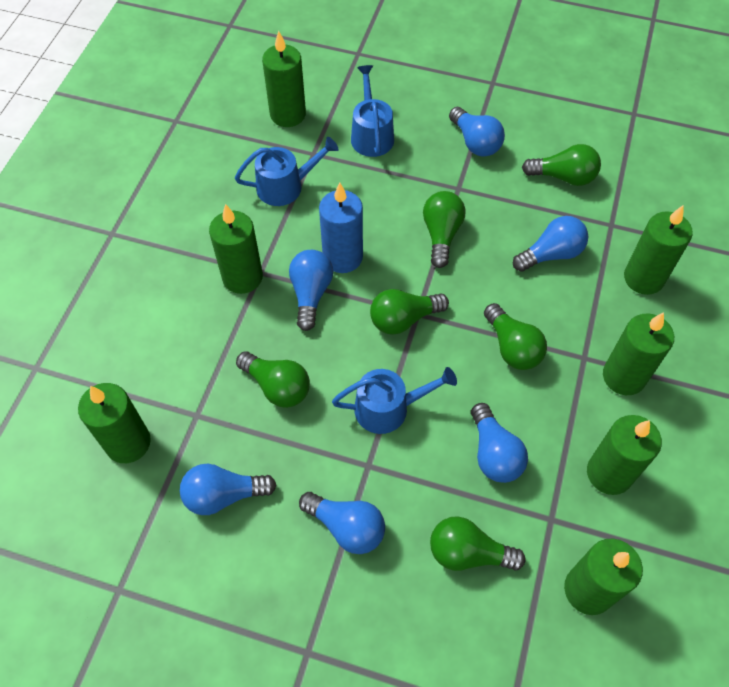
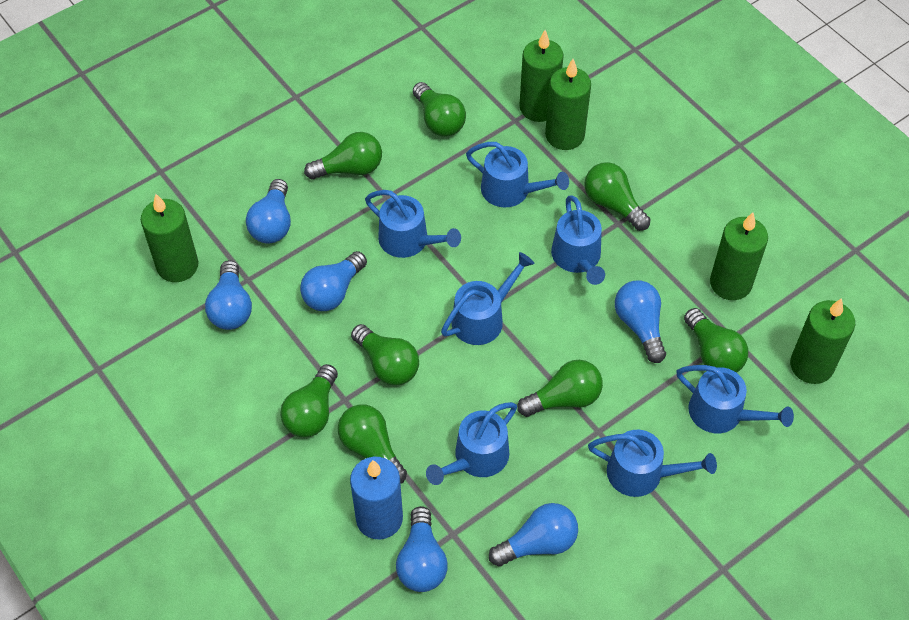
blue watering can: 3 -> 7
green candle: 7 -> 5
green light bulb: 6 -> 8

